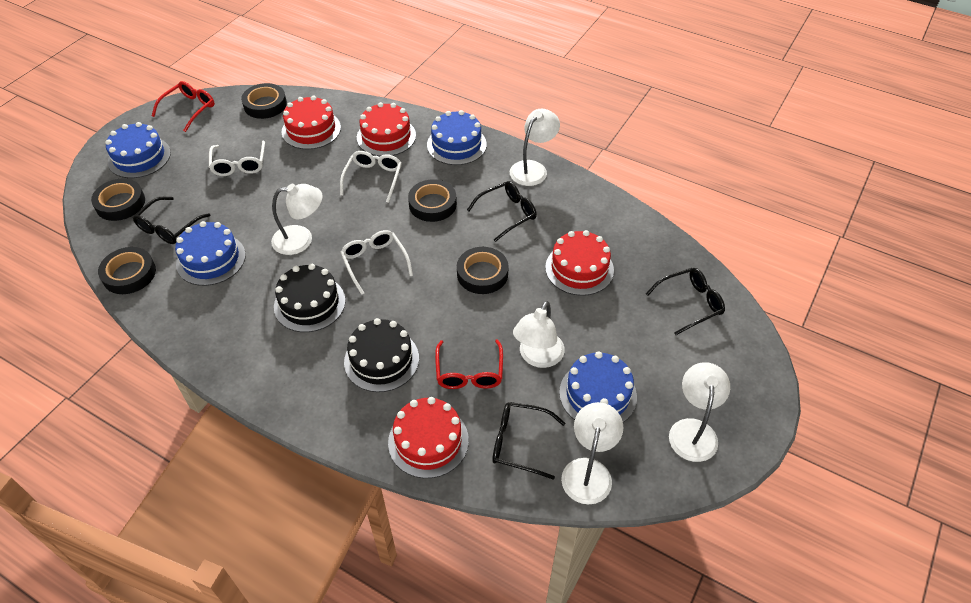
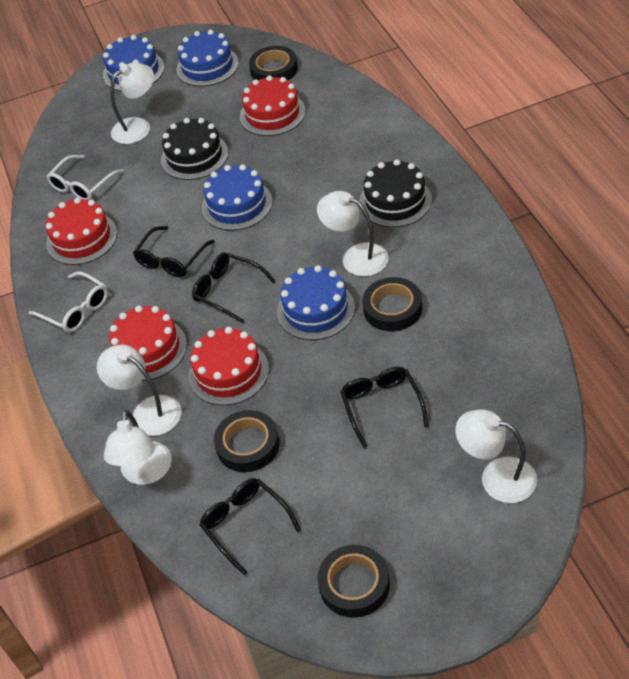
black tape: 5 -> 4
red glasses: 2 -> 0
white glasses: 3 -> 2

